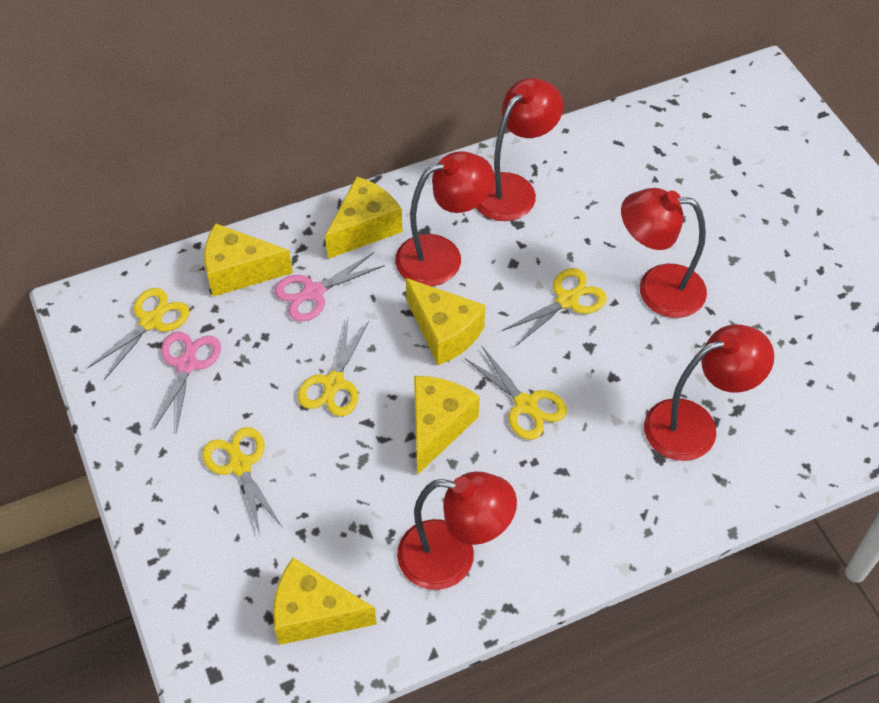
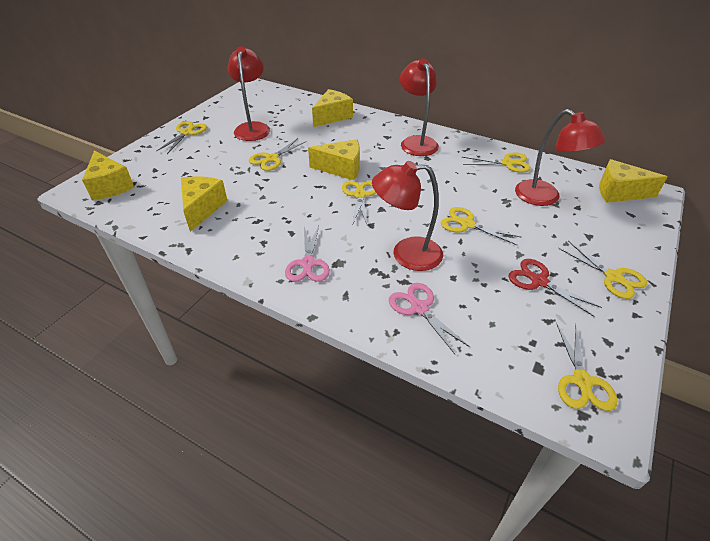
red lamp: 5 -> 4
red scissors: 0 -> 1
yellow scissors: 5 -> 7

